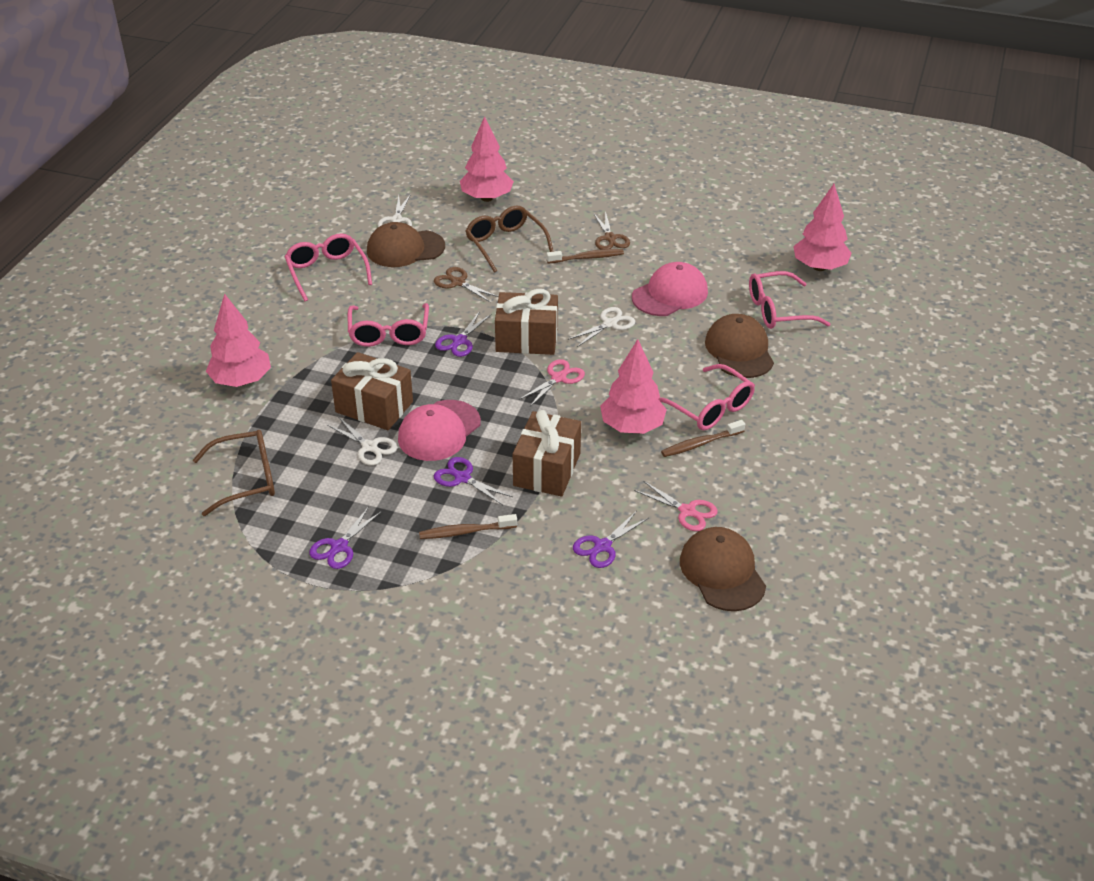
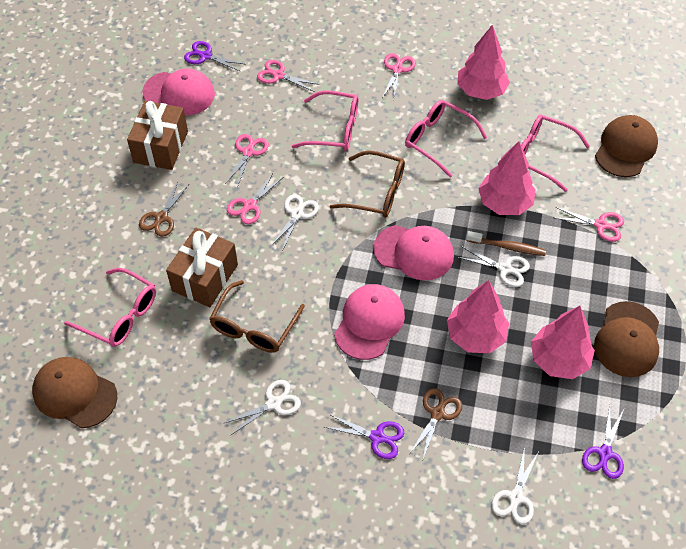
brown gift: 3 -> 2
brown toothbrush: 3 -> 1
pink cap: 2 -> 3
pink scissors: 2 -> 5
purple scissors: 4 -> 3
white scissors: 3 -> 4

